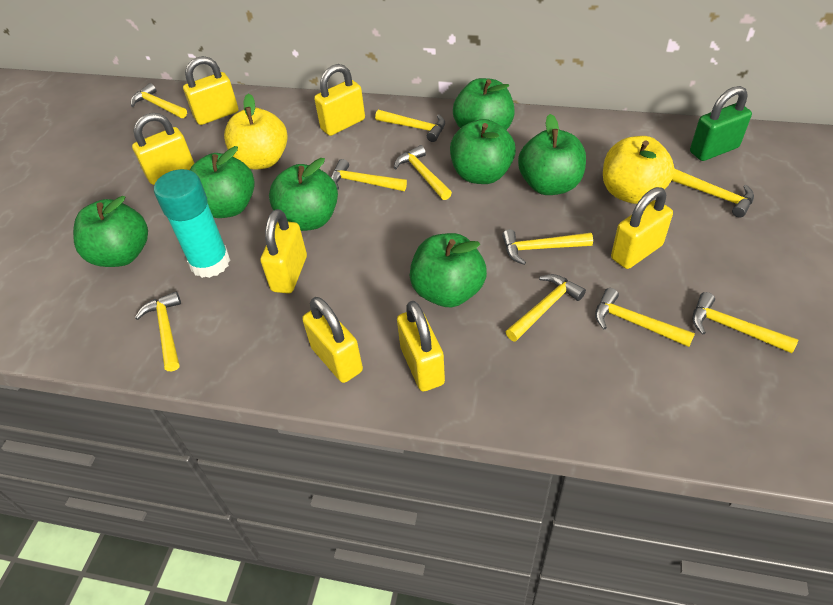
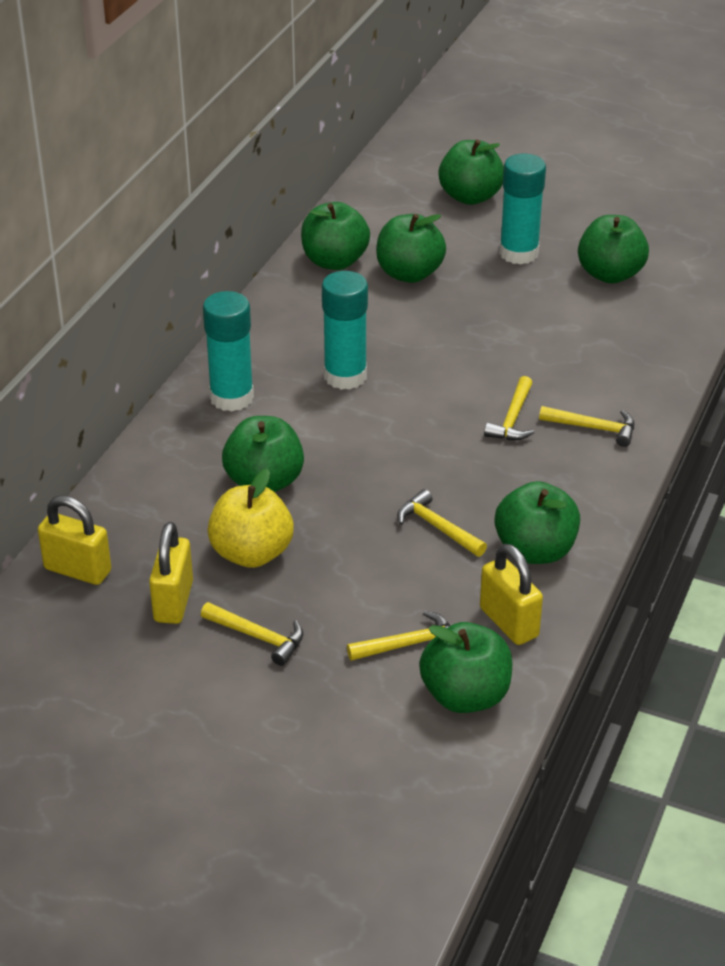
green padlock: 1 -> 0
turquoise glue stick: 1 -> 3
yellow apple: 2 -> 1
yellow hammer: 10 -> 5
yellow padlock: 7 -> 3

